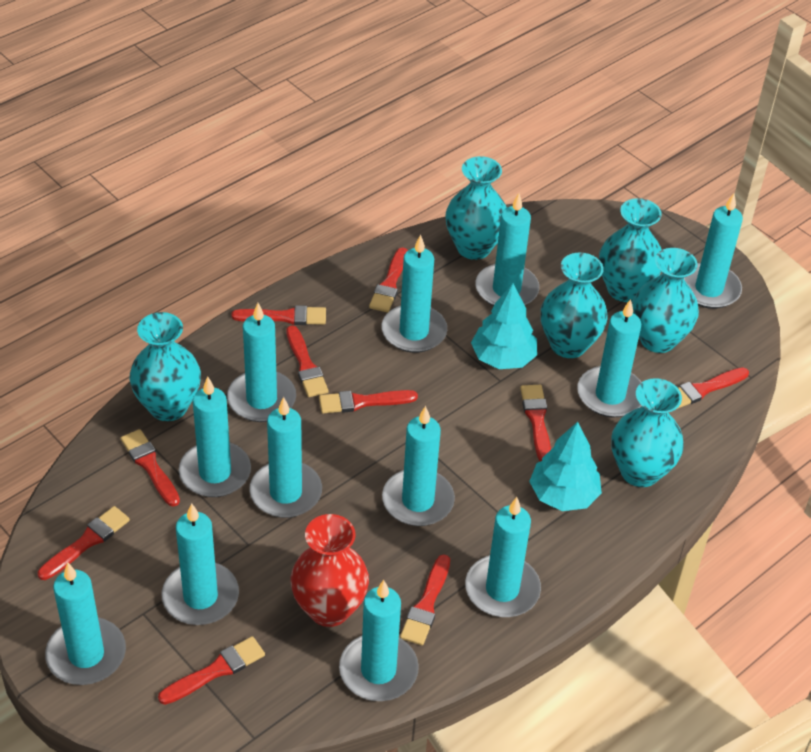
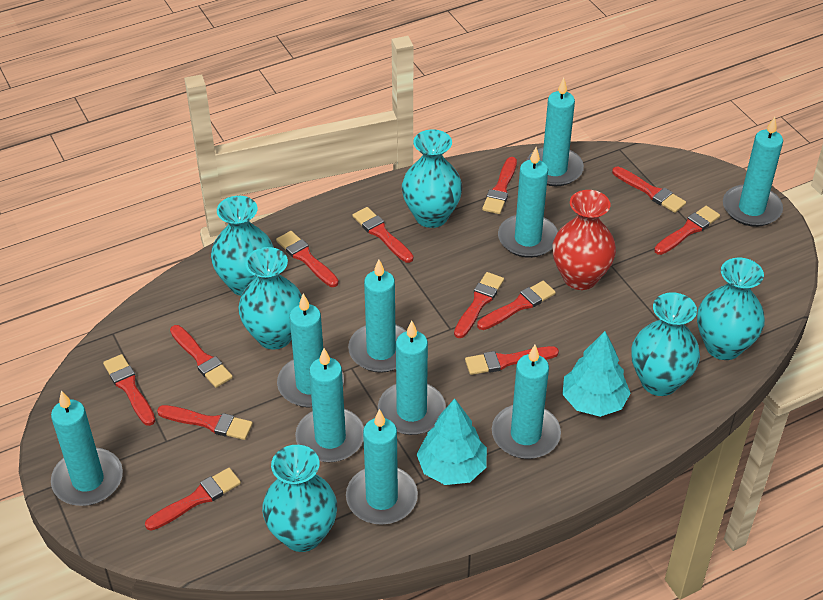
red brush: 10 -> 12
turquoise candle: 12 -> 10

